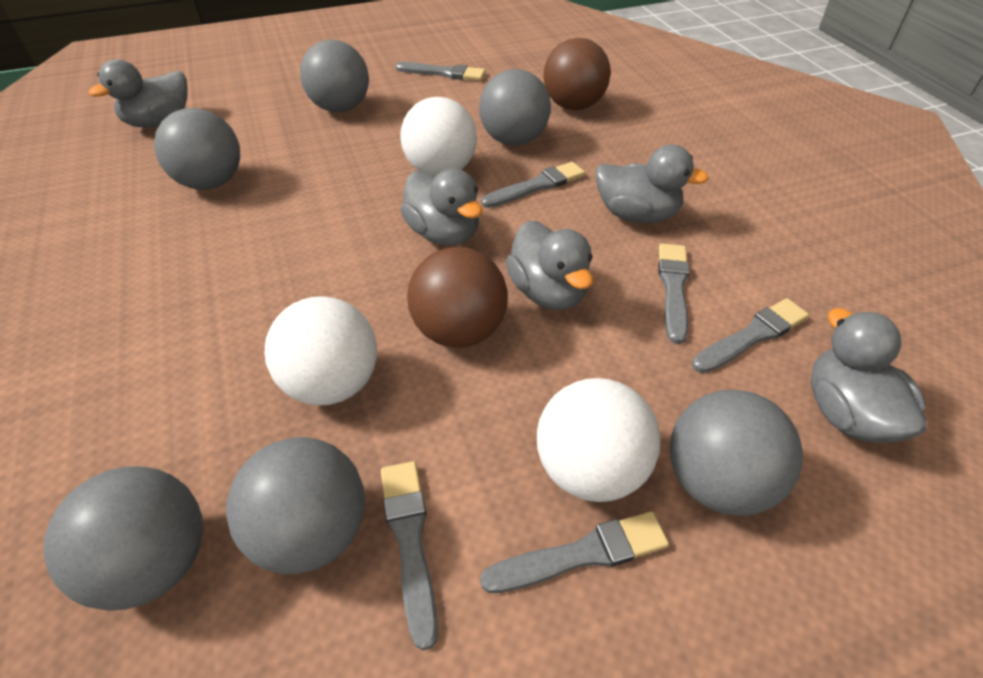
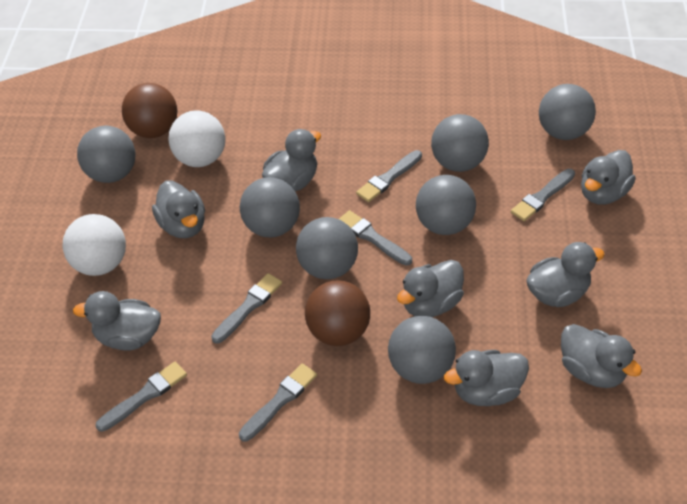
grey ball: 6 -> 7
grey duck: 5 -> 8
white ball: 3 -> 2

